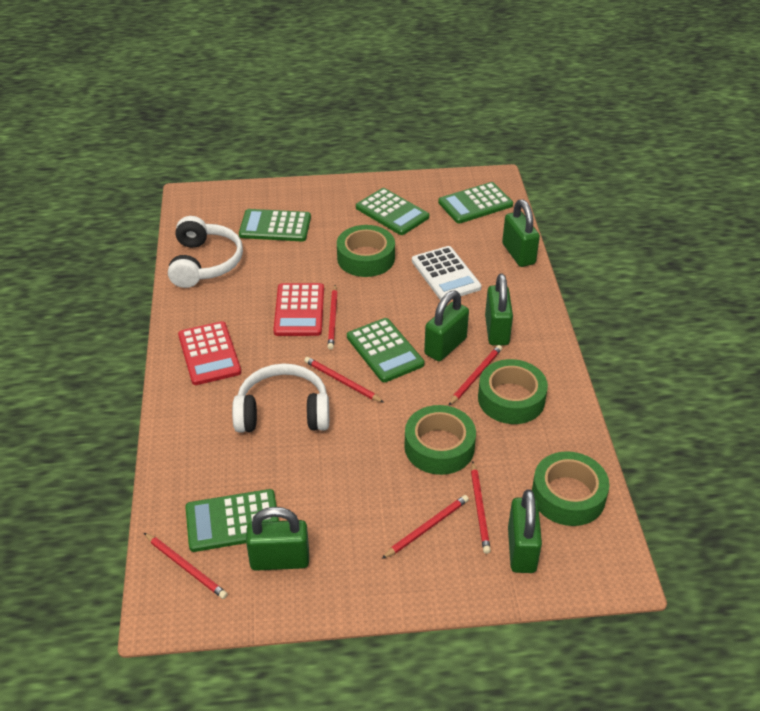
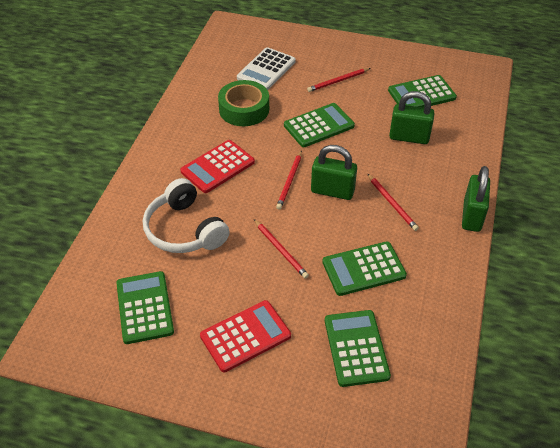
green padlock: 5 -> 3
green tape: 4 -> 1
red pencil: 6 -> 4
white headphones: 2 -> 1

